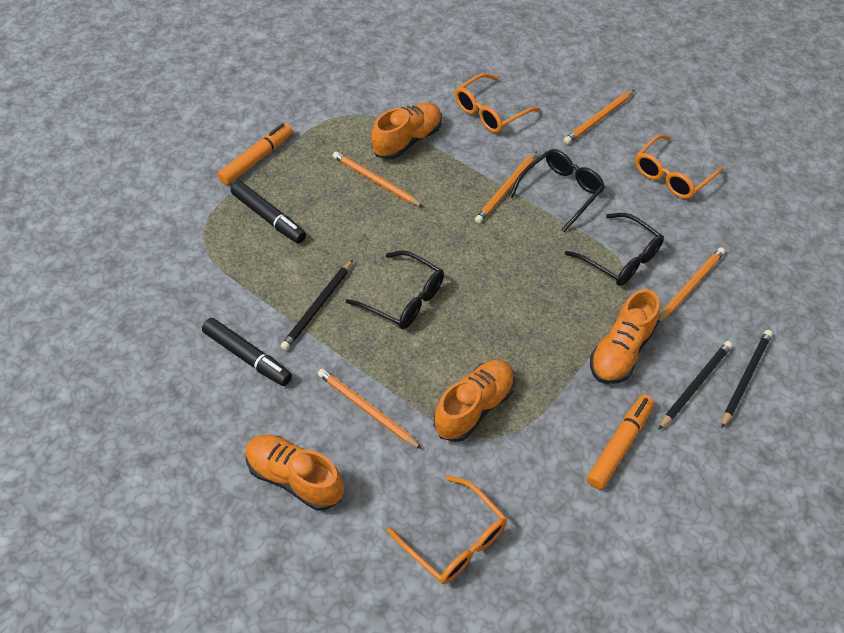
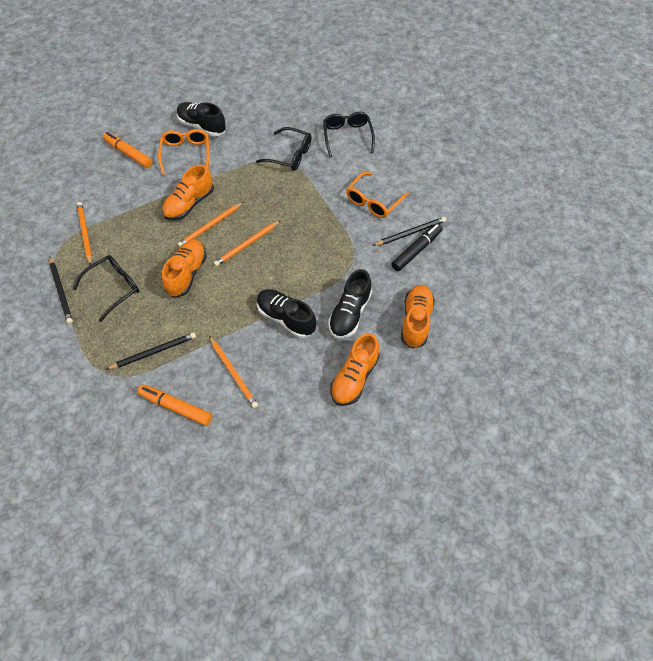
black marker: 2 -> 1
black shoe: 0 -> 3
orange glasses: 3 -> 2
orange pencil: 5 -> 4

